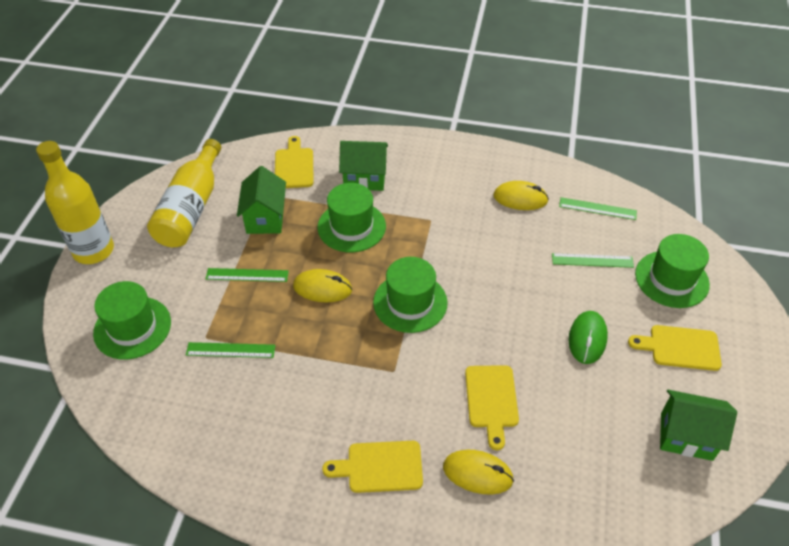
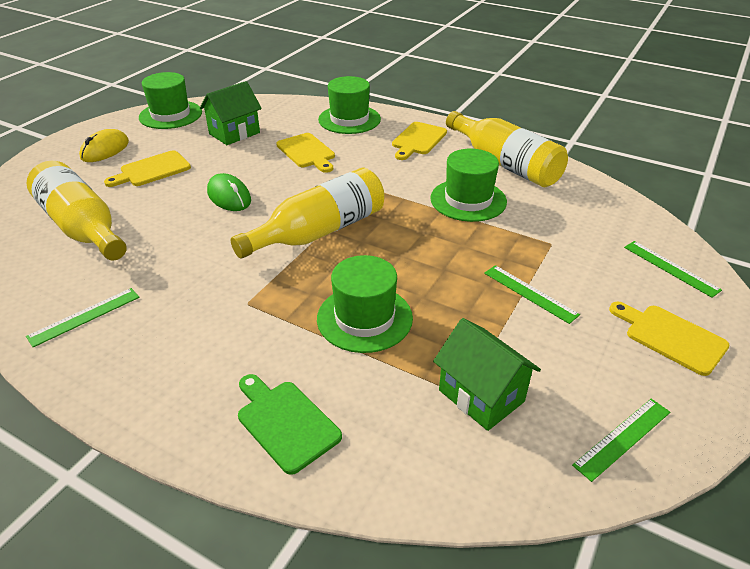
green cutting board: 0 -> 1
green house: 3 -> 2
yellow bottle: 2 -> 3
yellow mouse: 3 -> 1

